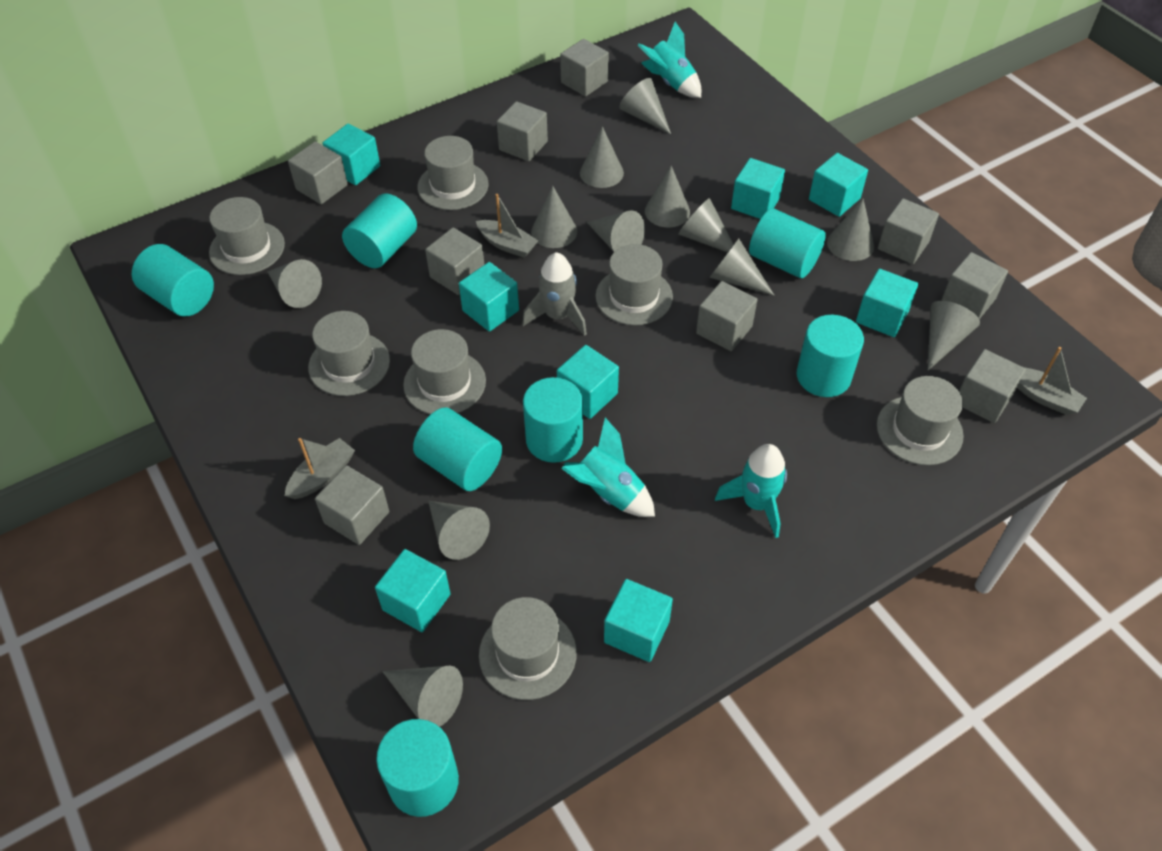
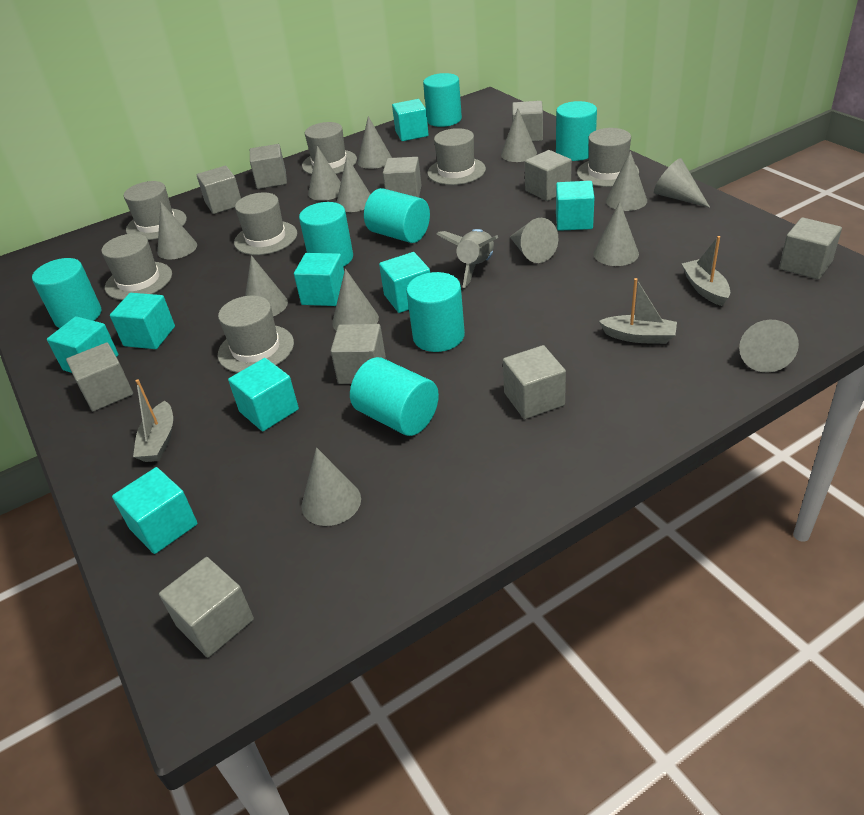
grey cone: 12 -> 13
grey cube: 9 -> 10
turquoise rocket: 3 -> 0

